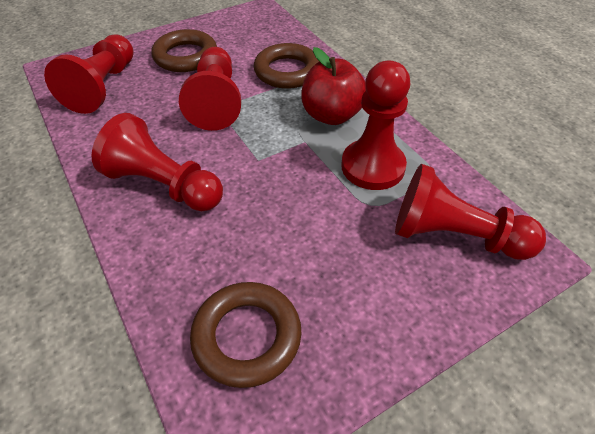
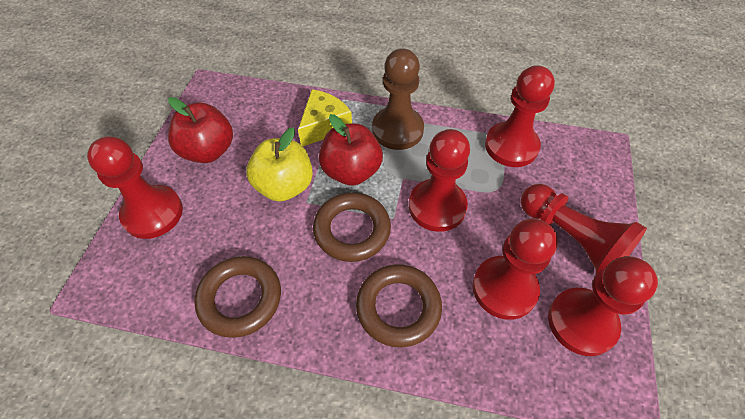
brown pawn: 0 -> 1
red apple: 1 -> 2
red pawn: 5 -> 6
yellow apple: 0 -> 1
yellow cheese: 0 -> 1

